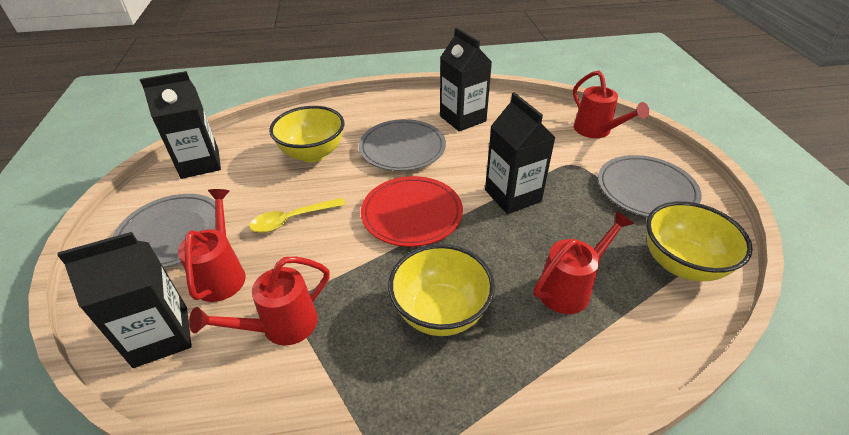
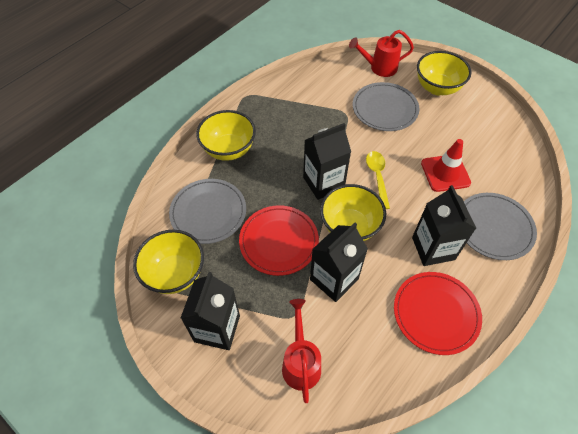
red plate: 1 -> 2
red traffic cone: 0 -> 1
red watering can: 4 -> 2
yellow bowl: 3 -> 4

